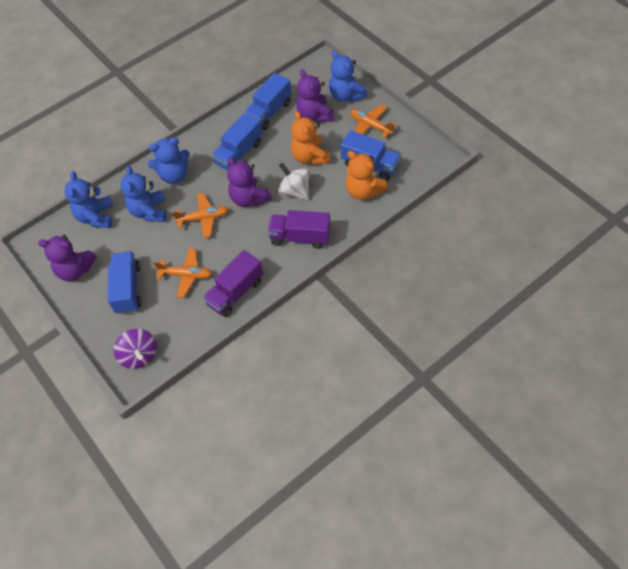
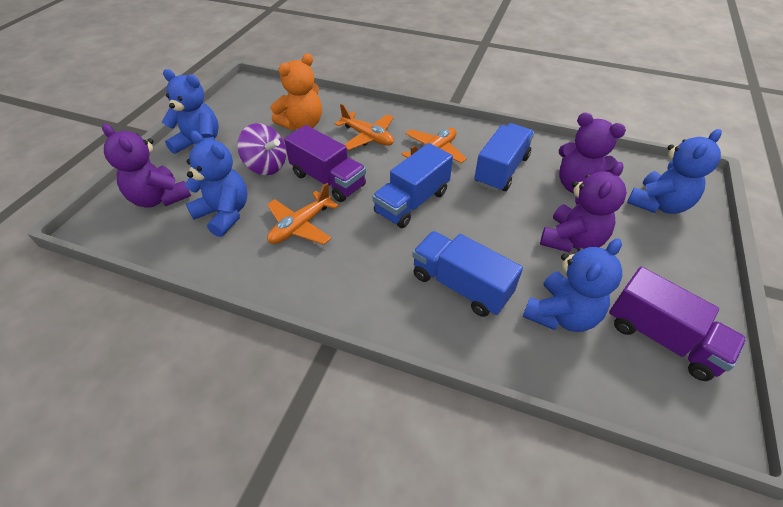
blue truck: 4 -> 3
orange teddy bear: 2 -> 1
white spinning top: 1 -> 0

